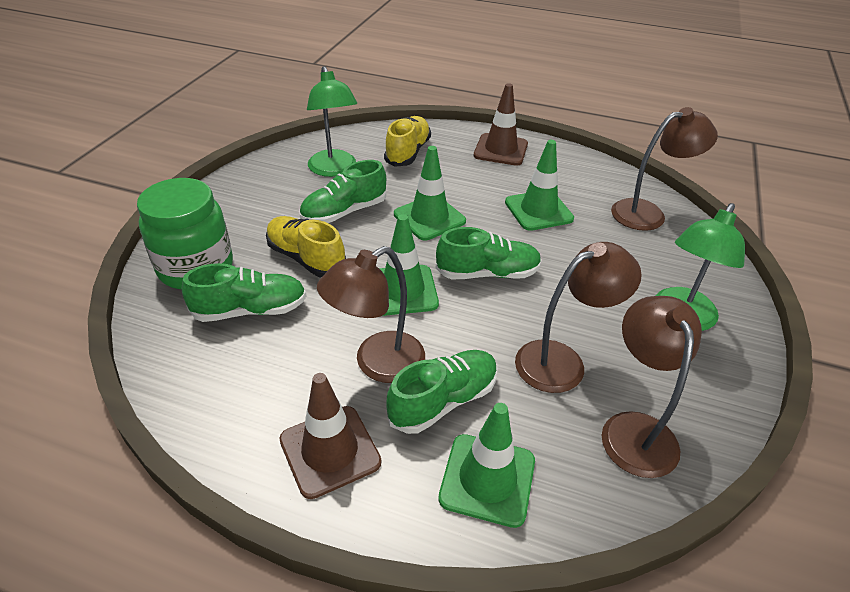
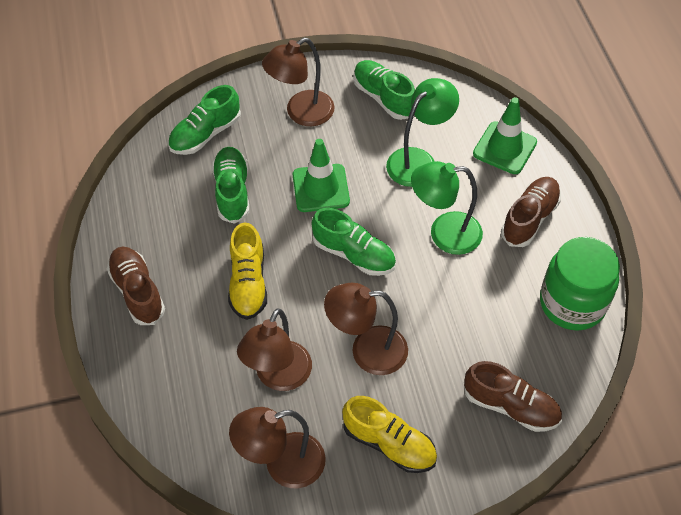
brown shoe: 0 -> 3
brown traffic cone: 2 -> 0
green traffic cone: 4 -> 2

